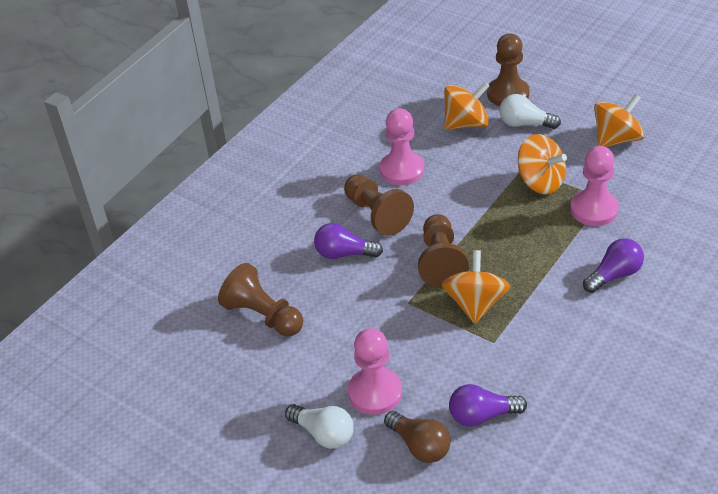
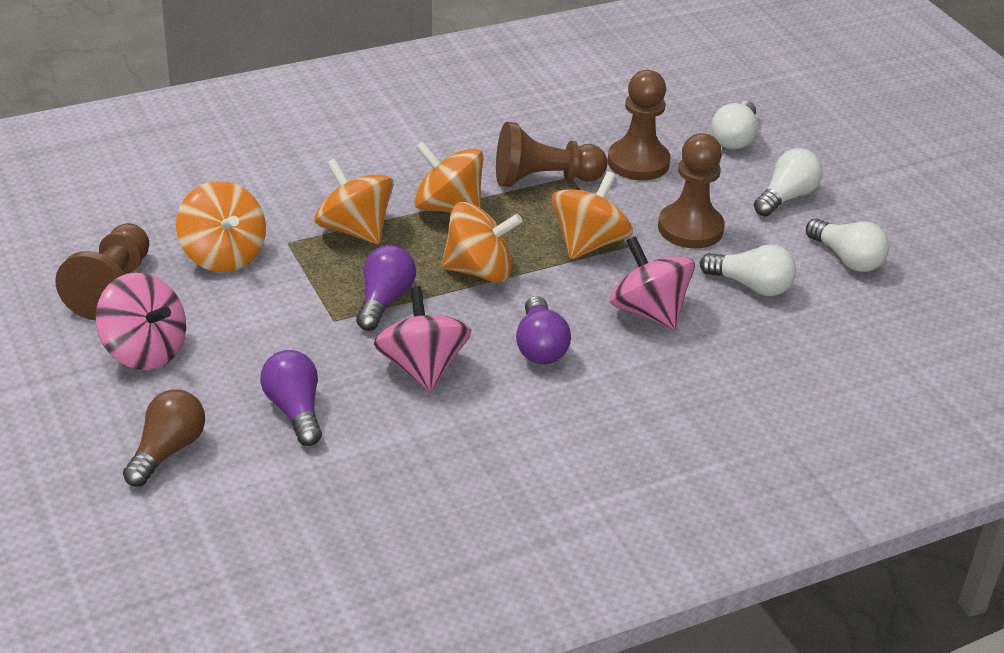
orange spinning top: 4 -> 5
pink pawn: 3 -> 0
pink spinning top: 0 -> 3
white light bulb: 2 -> 4

